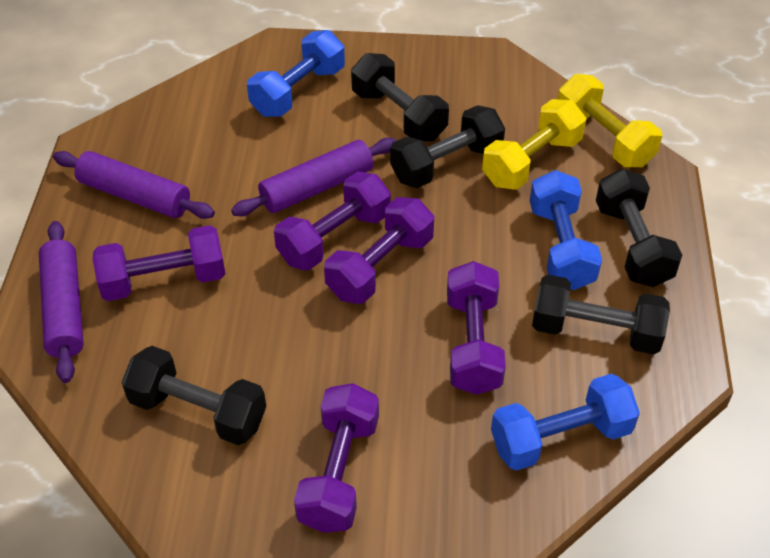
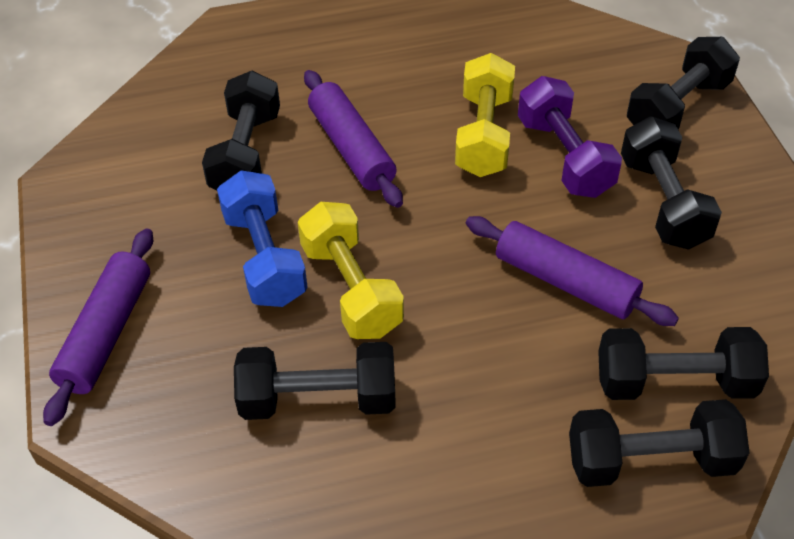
black dumbbell: 5 -> 6
blue dumbbell: 3 -> 1
purple dumbbell: 5 -> 1

